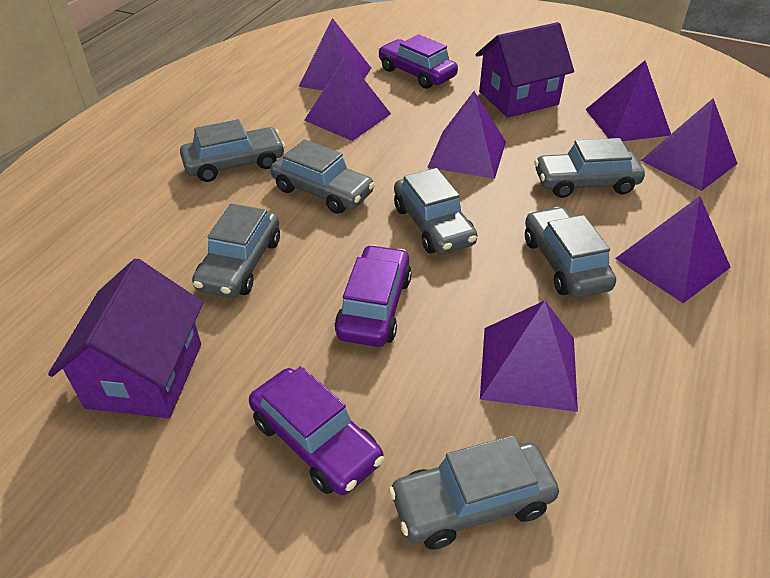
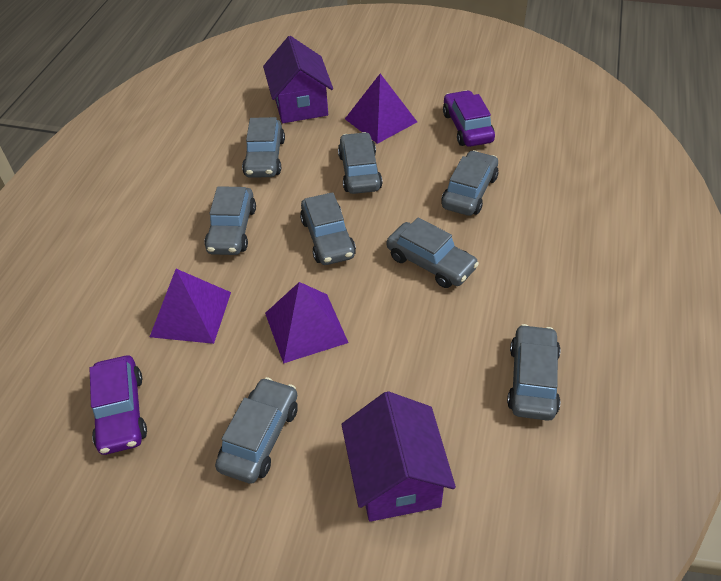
grey car: 7 -> 8
purple car: 3 -> 2
purple pyramid: 7 -> 3

